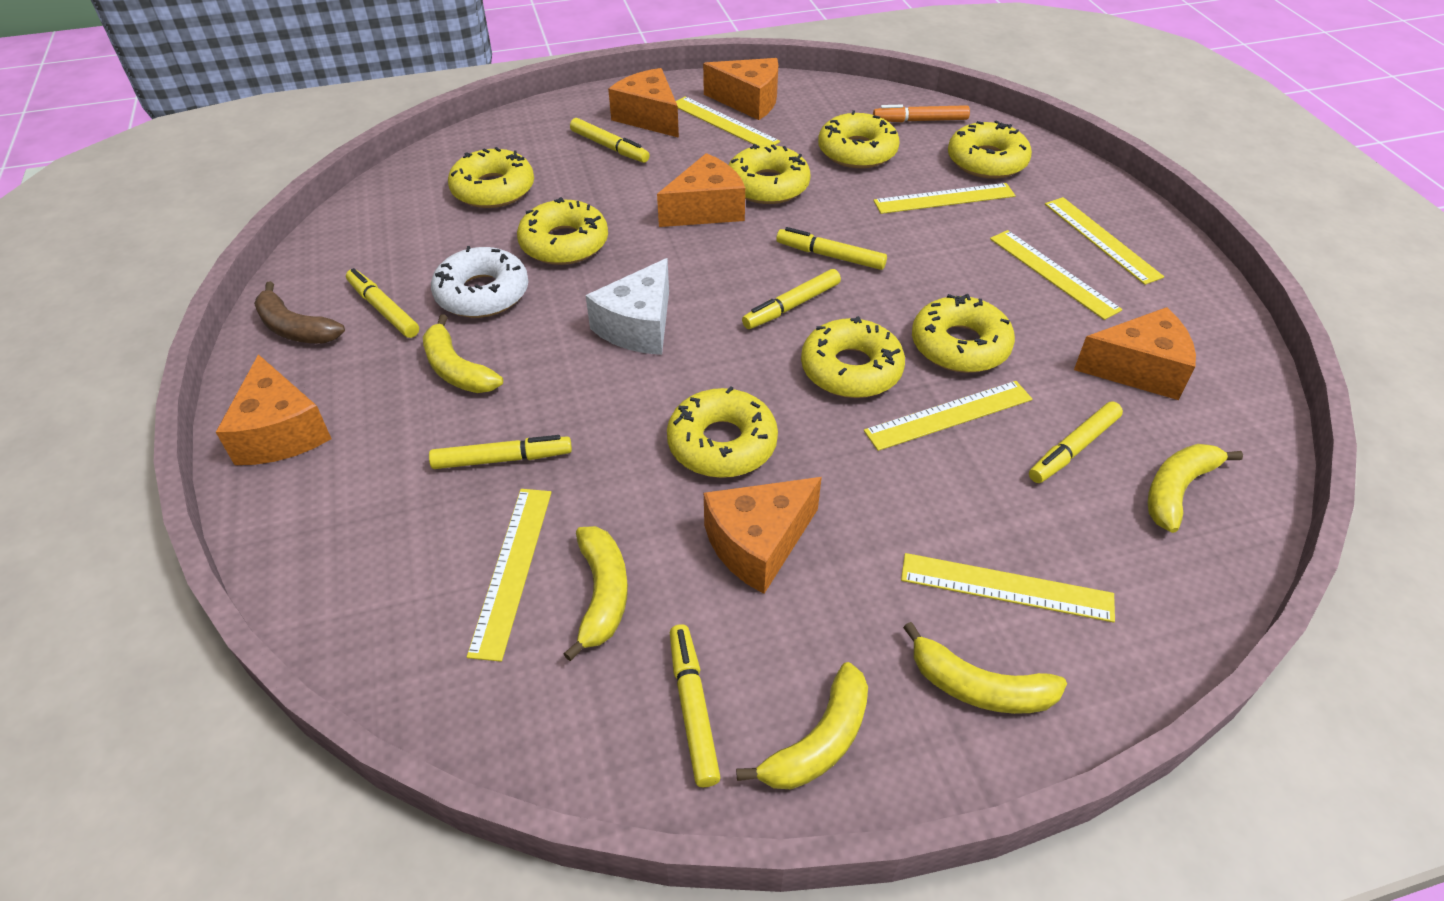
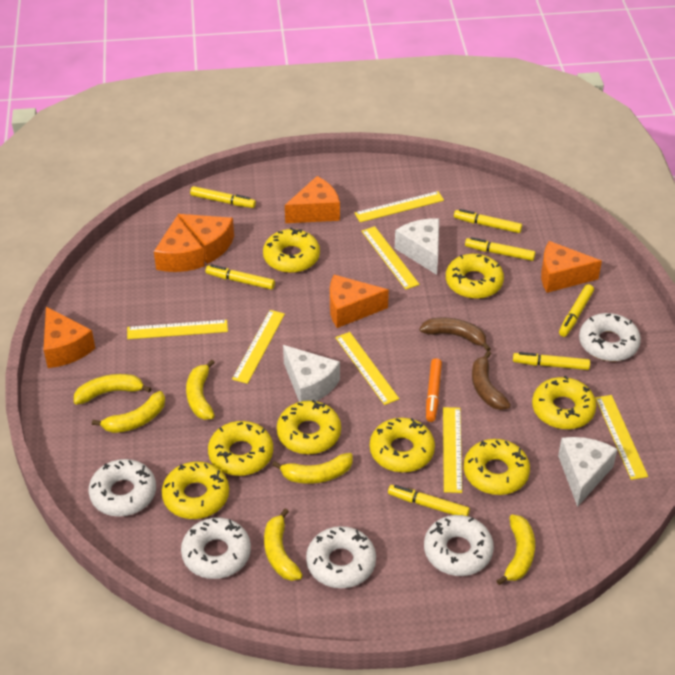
brown banana: 1 -> 2
white cheese: 1 -> 3
white donut: 1 -> 5
yellow banana: 5 -> 6

